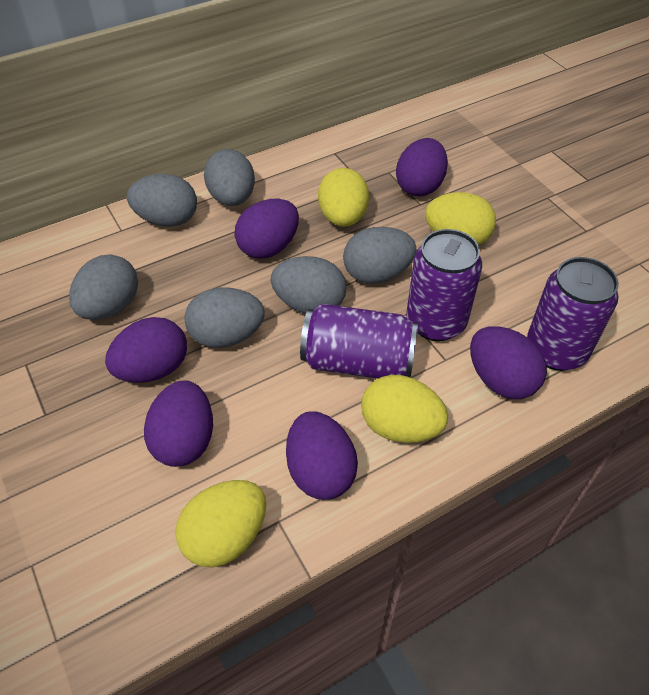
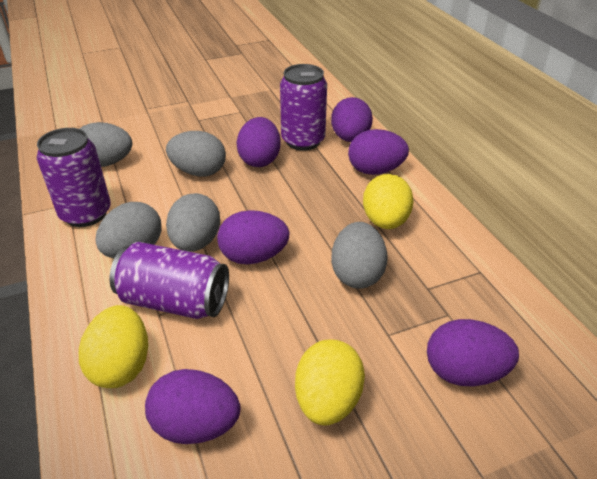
grey egg: 6 -> 5
yellow egg: 4 -> 3

